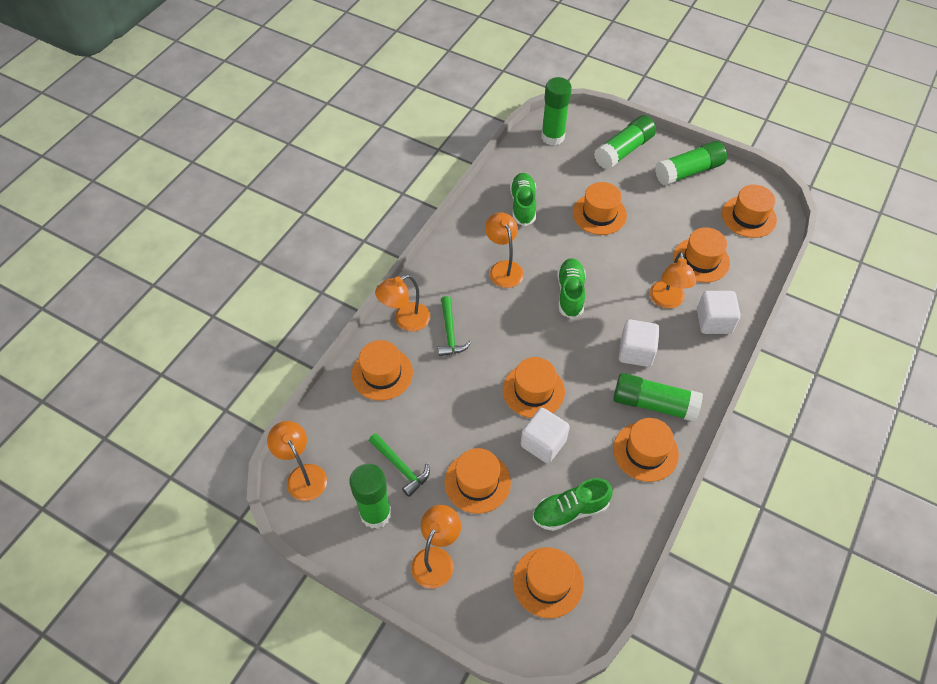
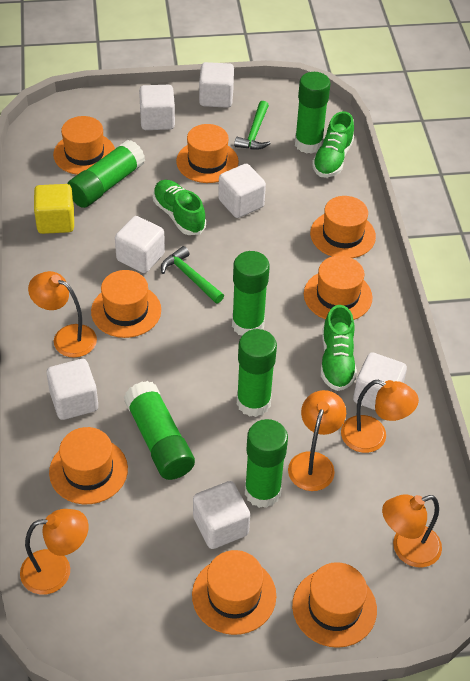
green glue stick: 5 -> 6
white cube: 3 -> 7
yellow cube: 0 -> 1

